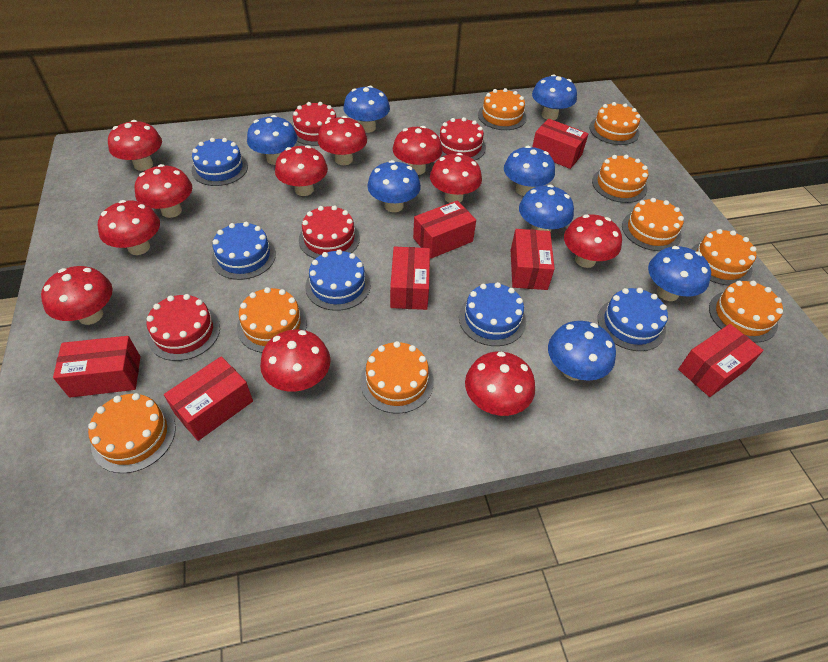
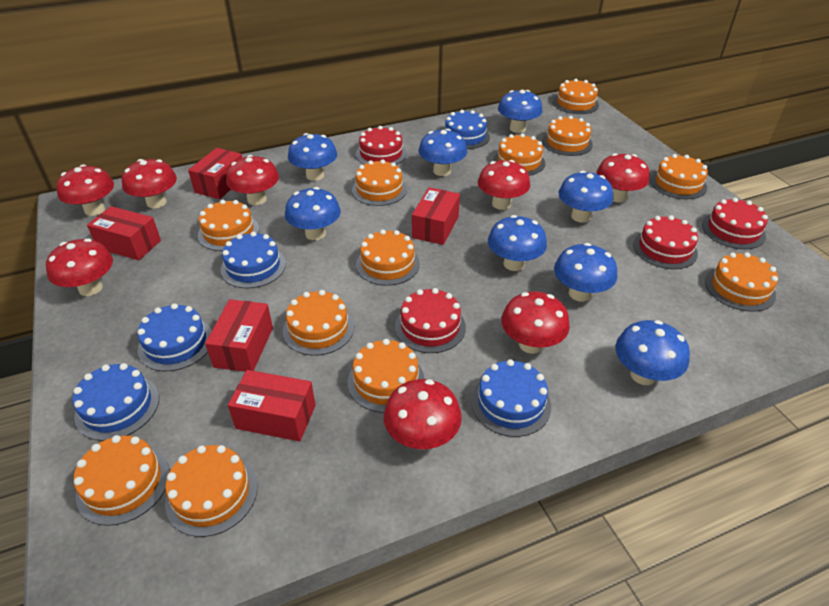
orange cake: 9 -> 12
red box: 7 -> 5
red mushroom: 11 -> 8

